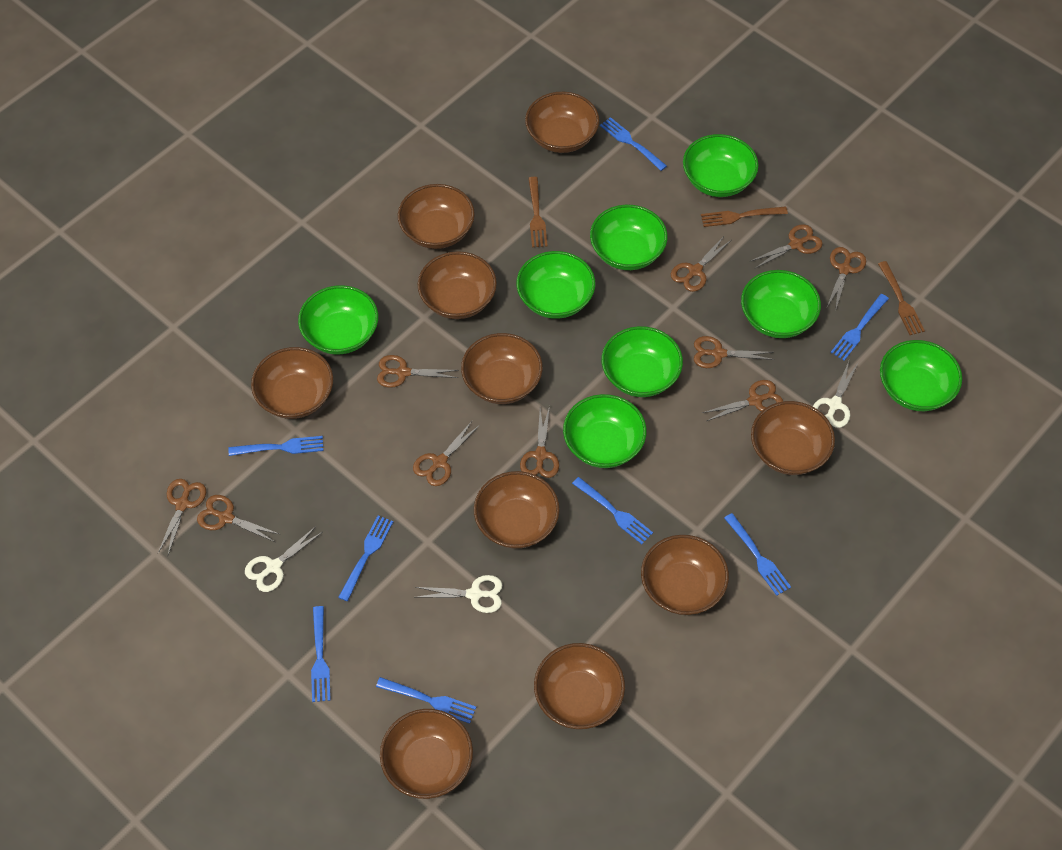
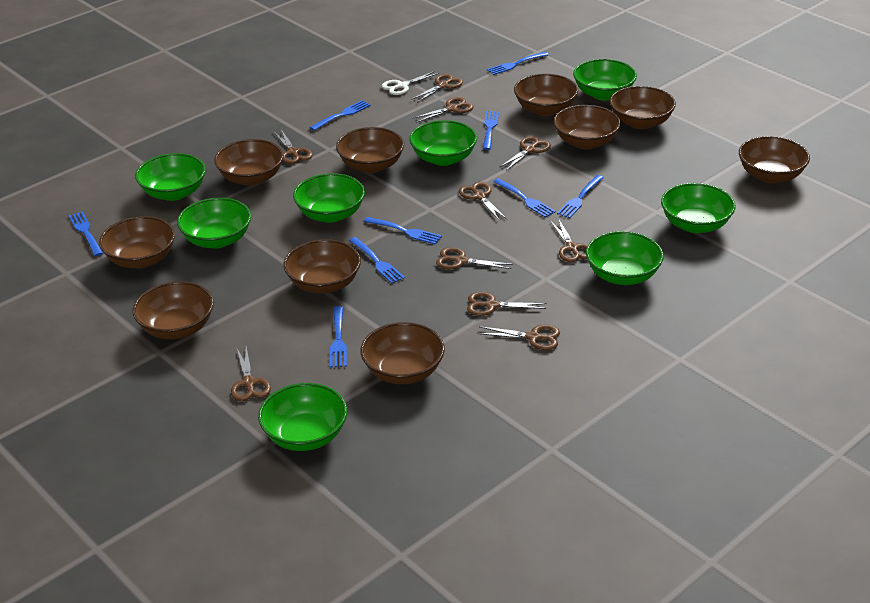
blue fork: 8 -> 9
brown fork: 3 -> 0
white scissors: 3 -> 1

